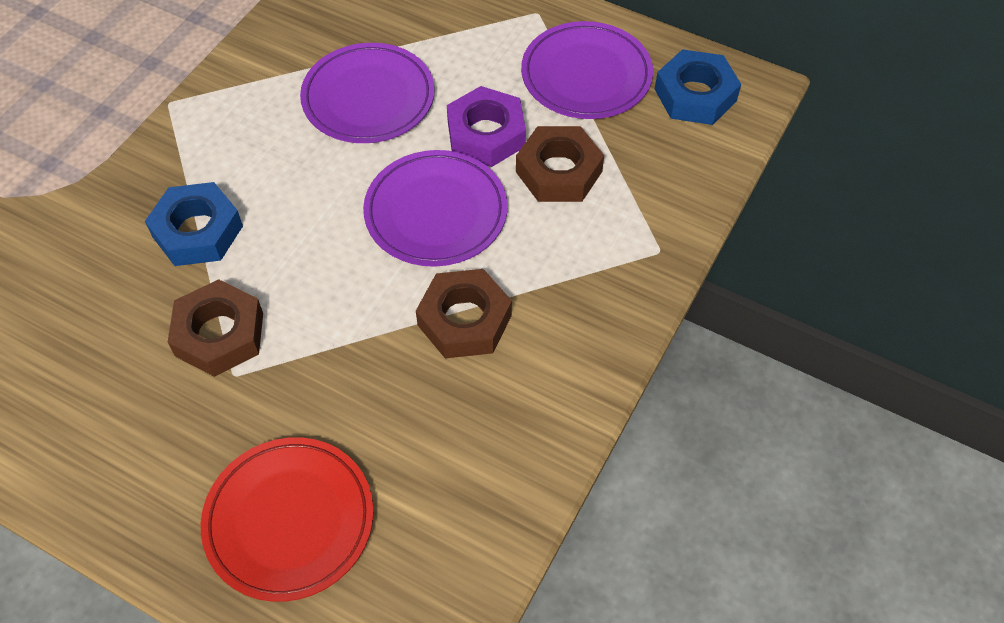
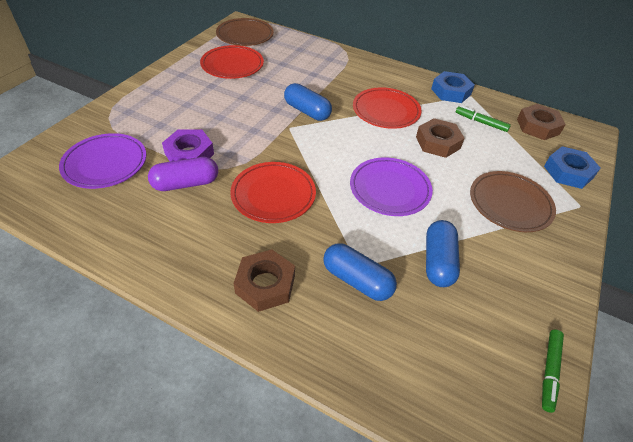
blue capsule: 0 -> 3
brown plate: 0 -> 2
green marker: 0 -> 2
purple capsule: 0 -> 1
purple plate: 3 -> 2
red plate: 1 -> 3

